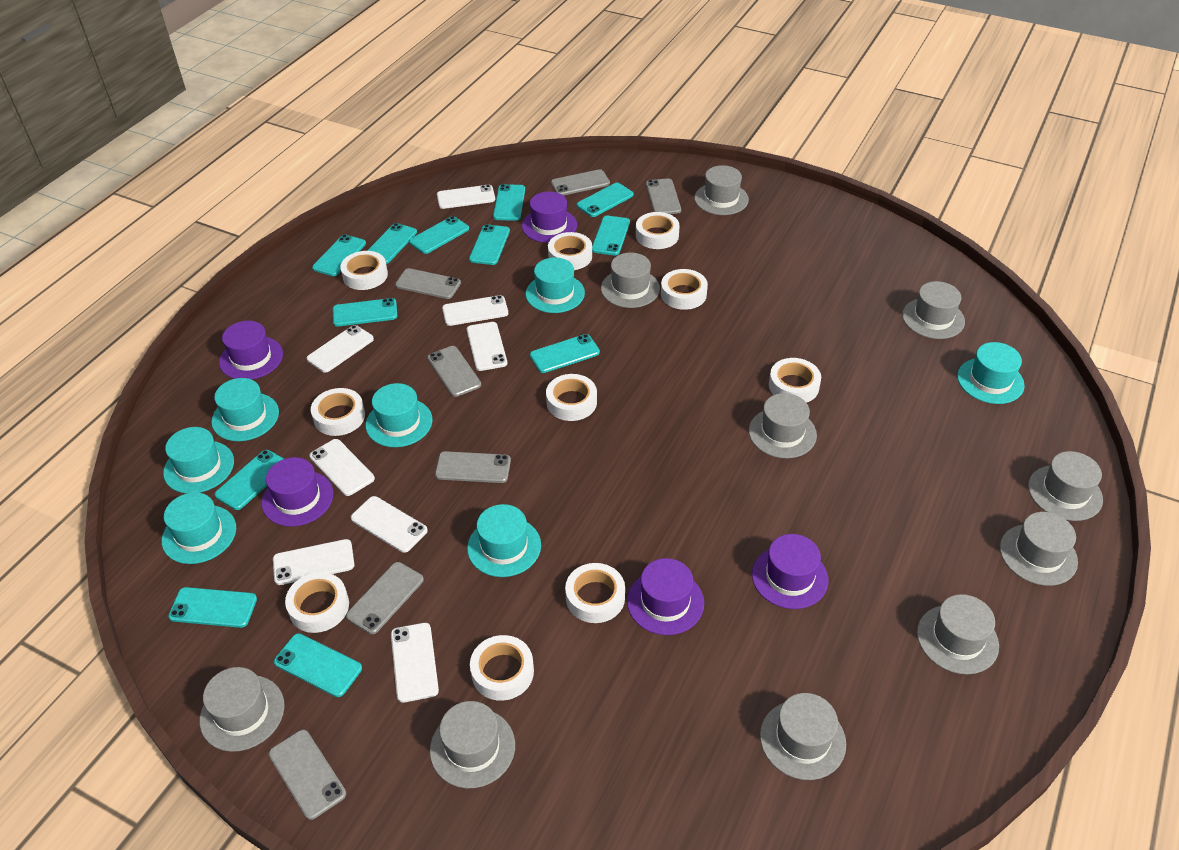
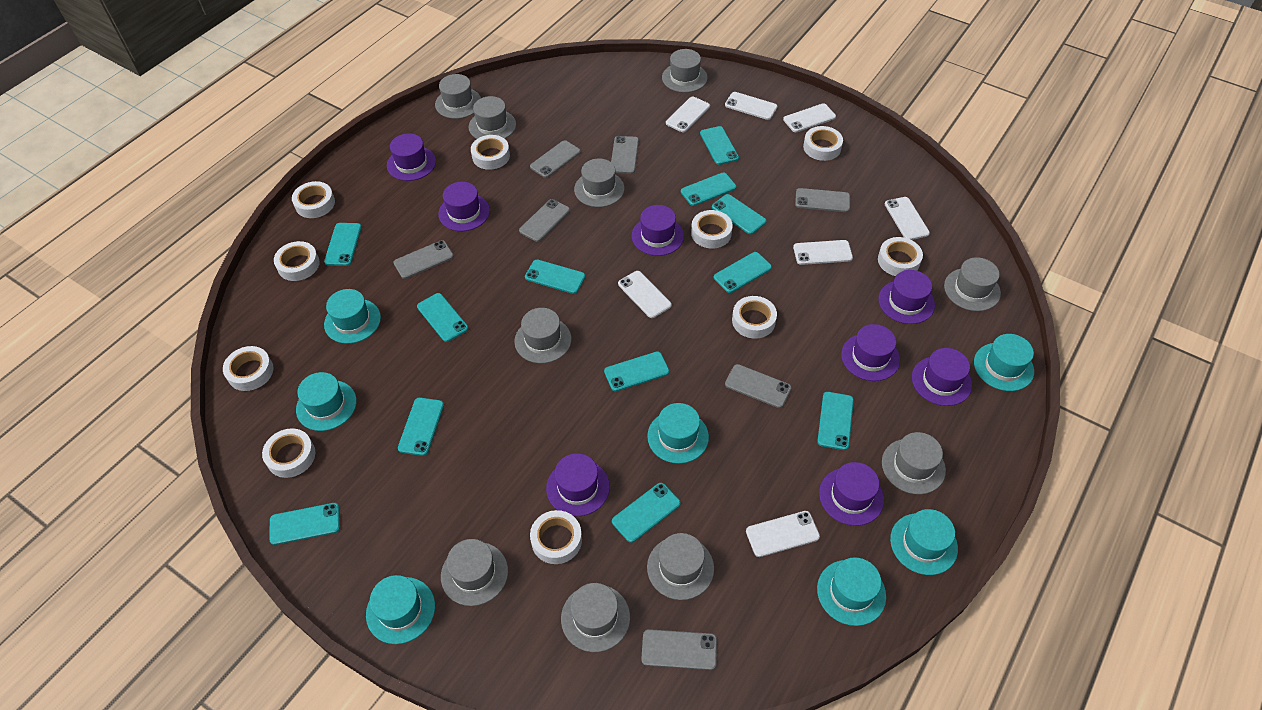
purple hat: 5 -> 8
white phone: 8 -> 7

